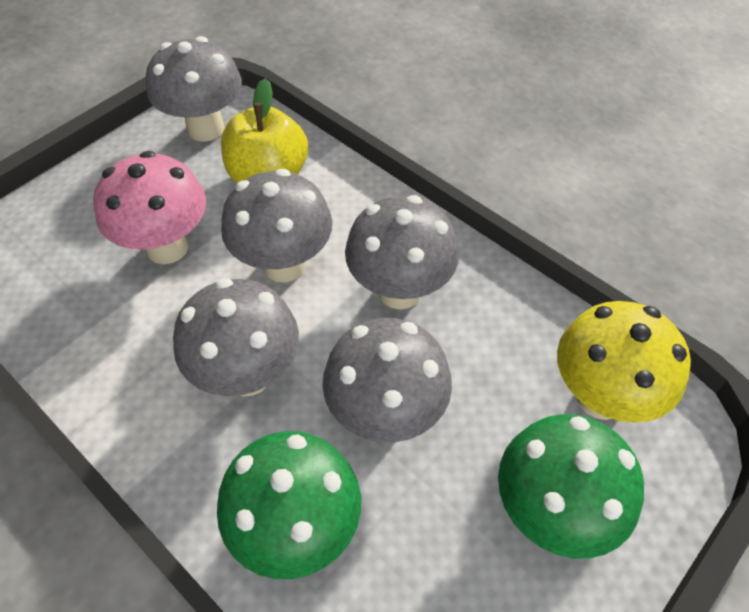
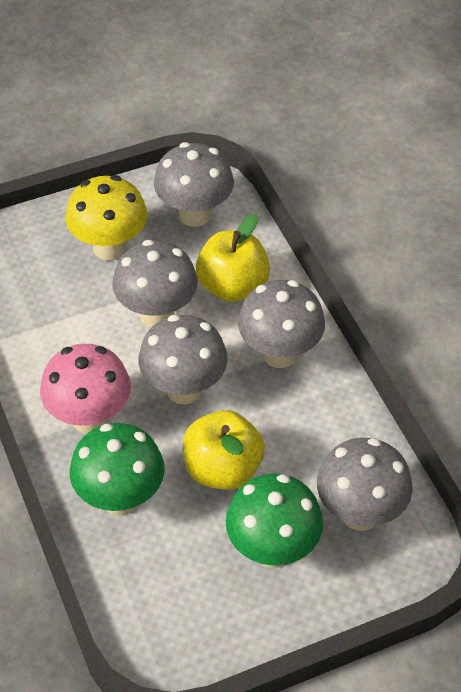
yellow apple: 1 -> 2

